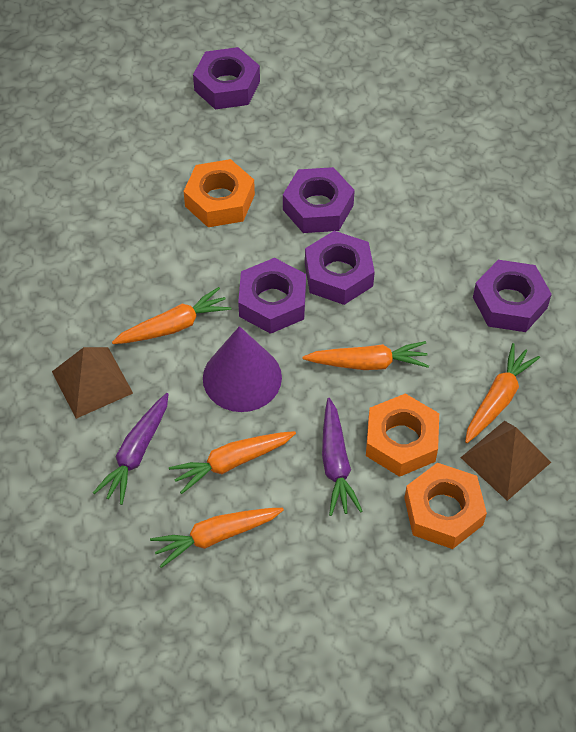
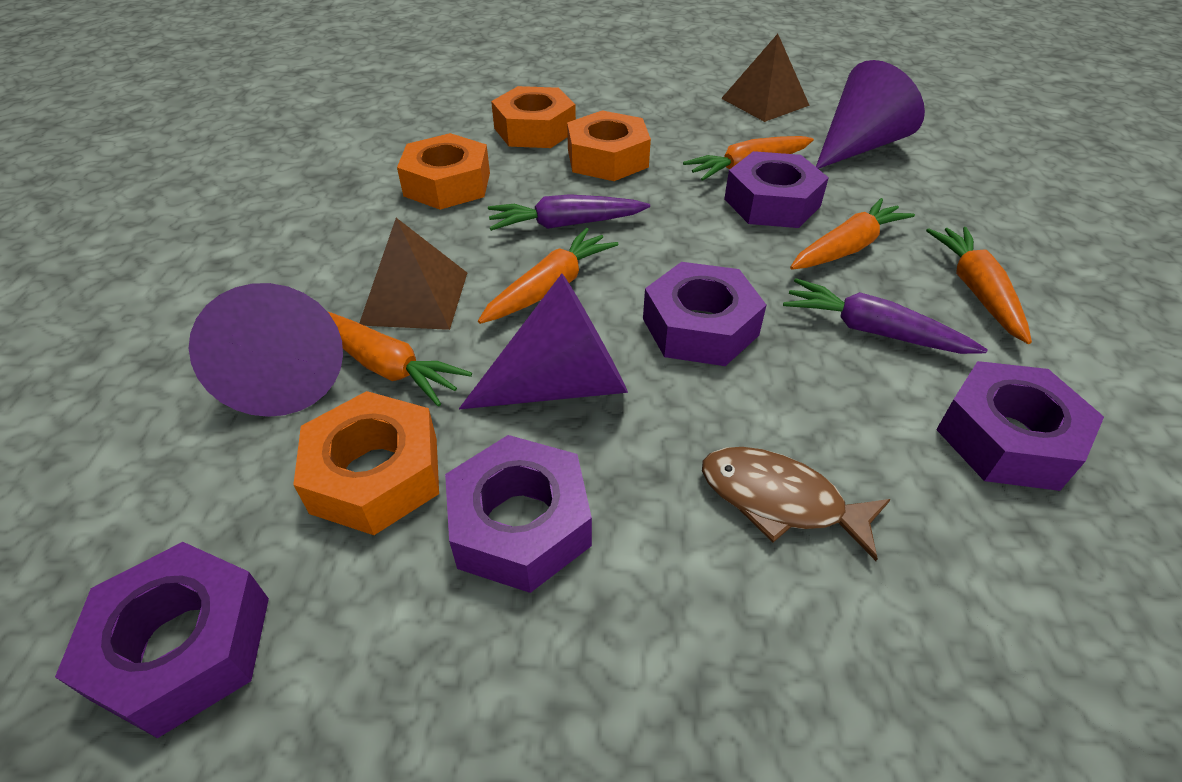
brown fish: 0 -> 1
orange nut: 3 -> 4
purple cone: 1 -> 3

